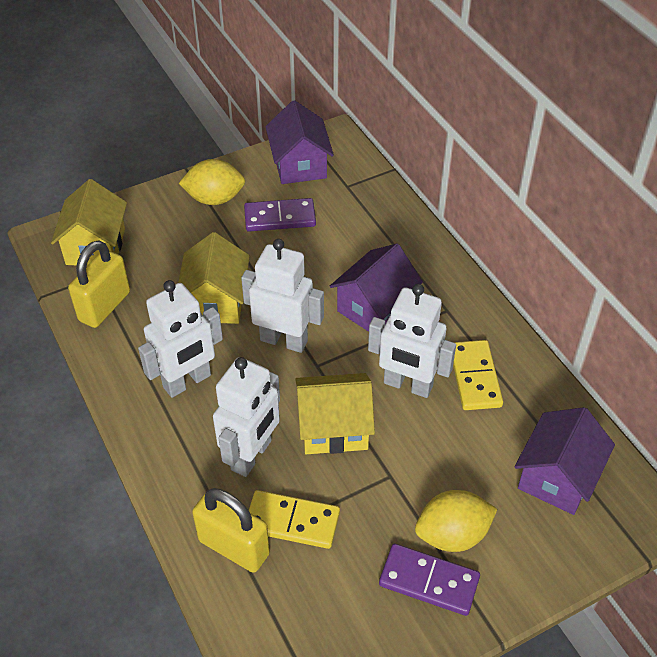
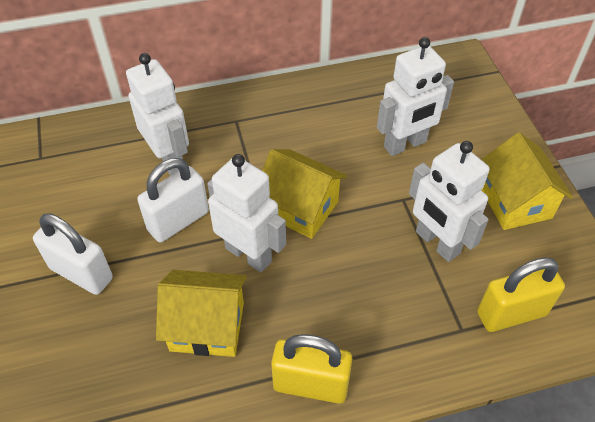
purple domino: 2 -> 0
purple house: 3 -> 0
white padlock: 0 -> 2
yellow domino: 2 -> 0
yellow lemon: 2 -> 0

